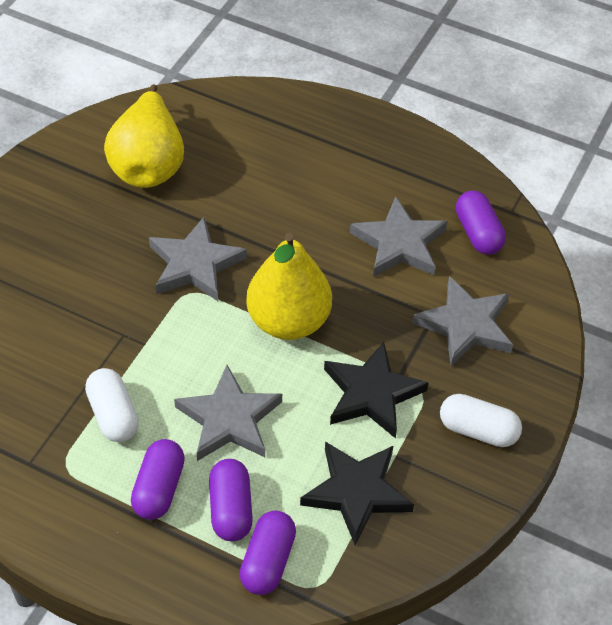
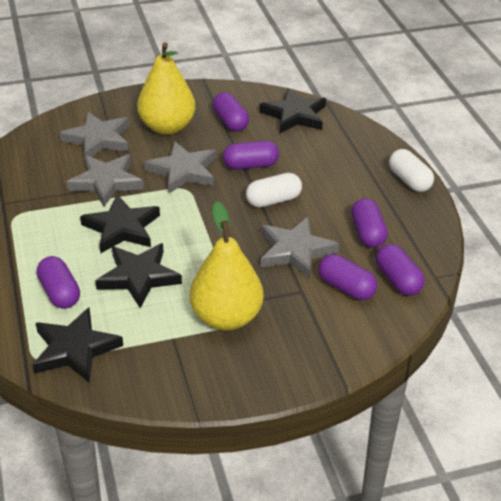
black star: 2 -> 4
purple capsule: 4 -> 6

